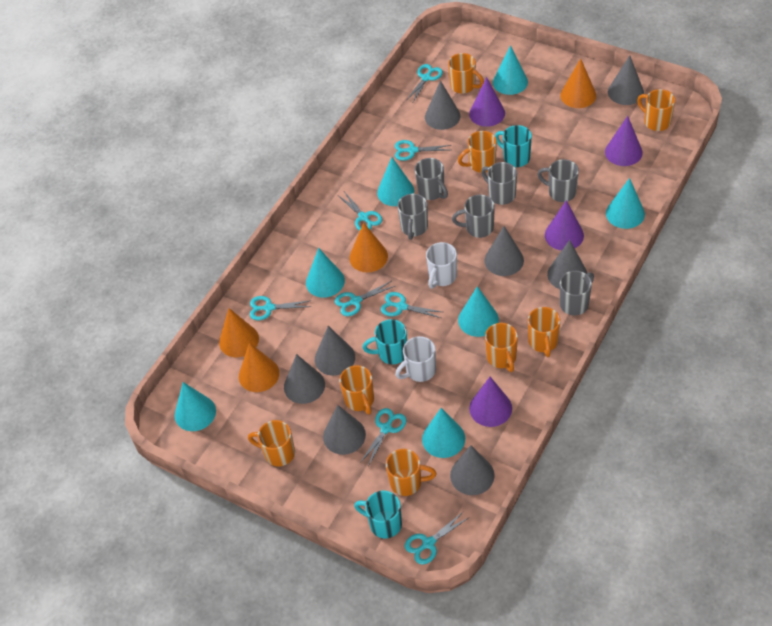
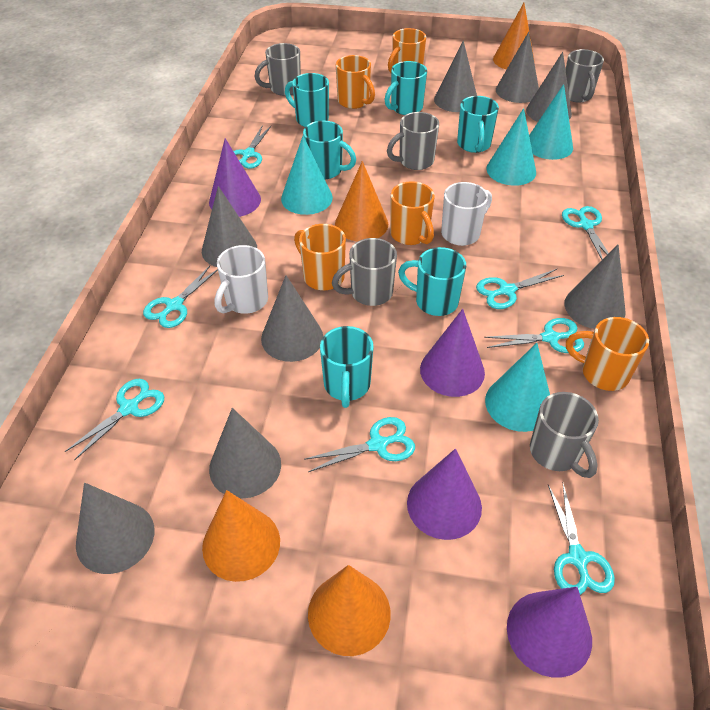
grey mug: 6 -> 5
orange mug: 8 -> 5
turquoise cone: 7 -> 4
turquoise mug: 3 -> 6

